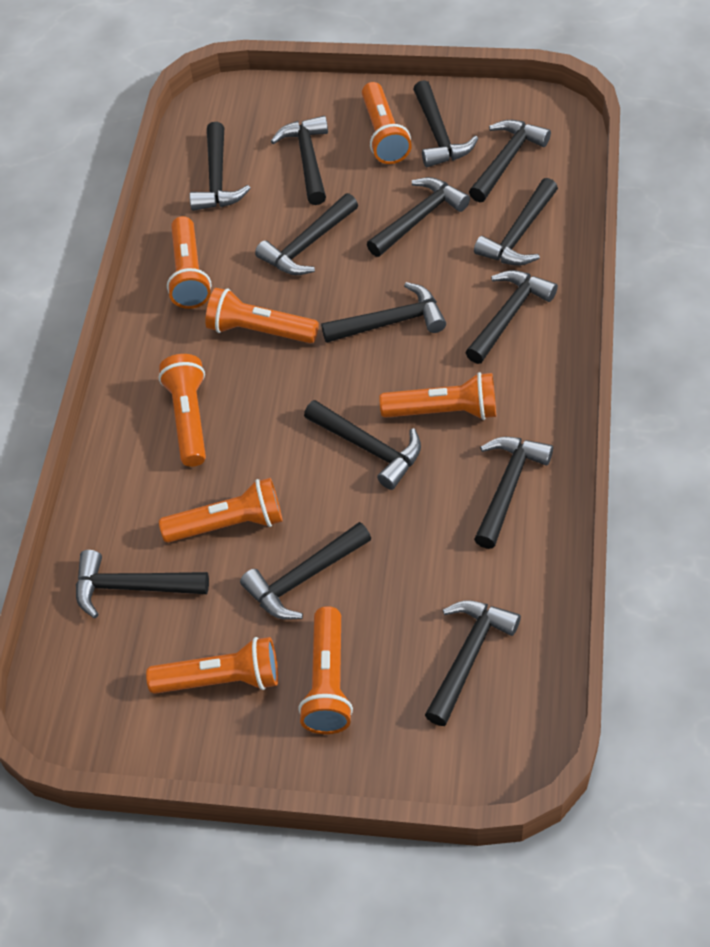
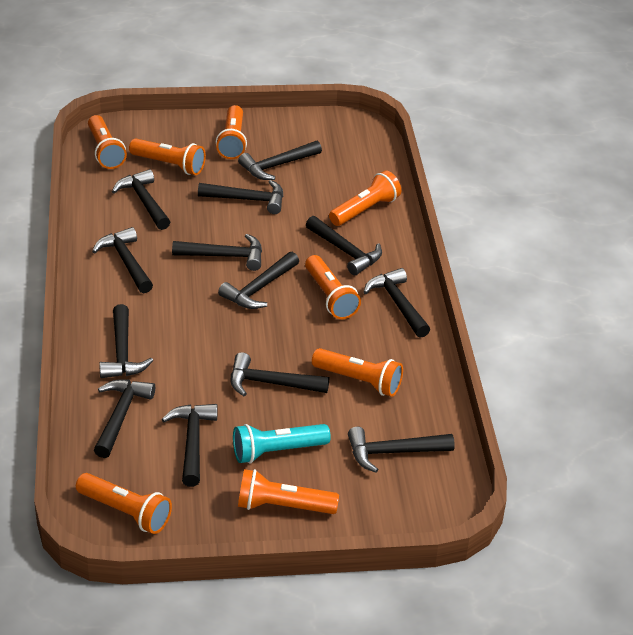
black hammer: 14 -> 13
turquoise flashlight: 0 -> 1

